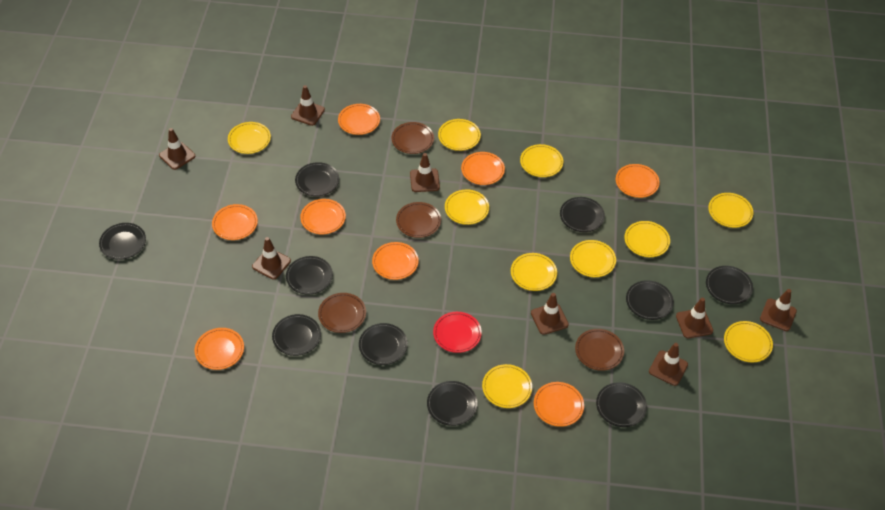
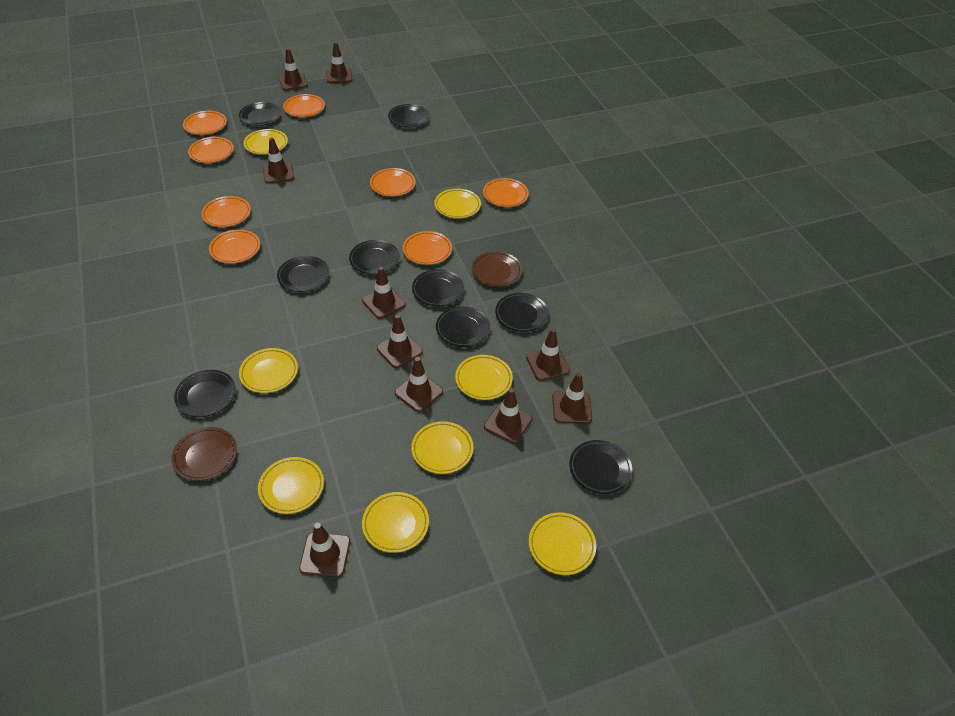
black plate: 10 -> 9
brown plate: 4 -> 2
brown traffic cone: 8 -> 10
red plate: 1 -> 0
yellow plate: 10 -> 8

